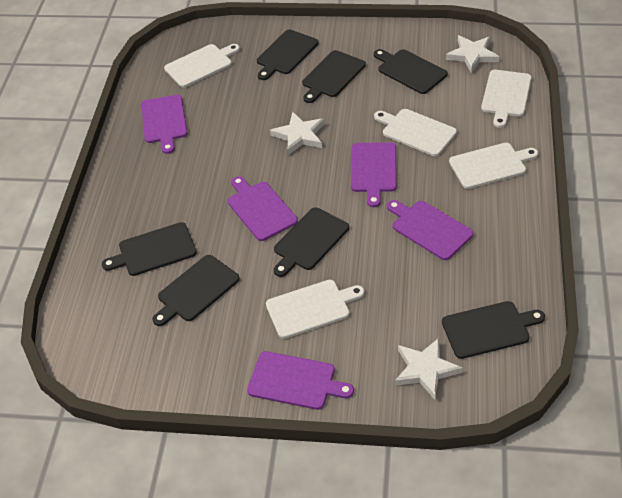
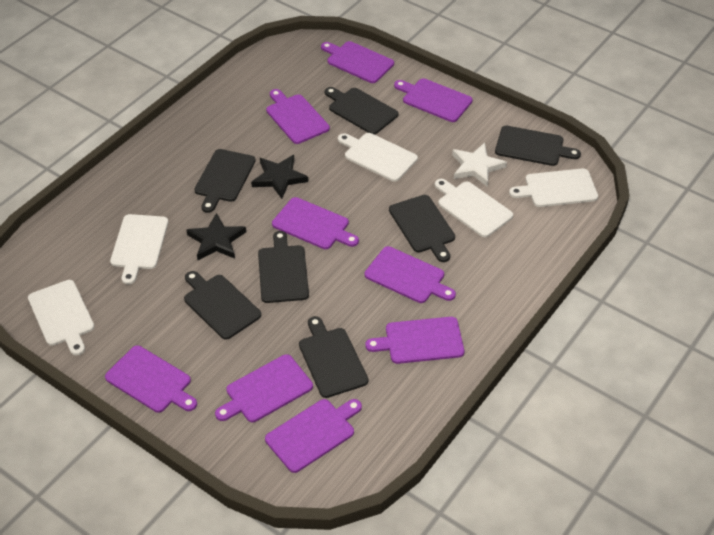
black star: 0 -> 2
purple cutting board: 5 -> 9
white star: 3 -> 1

